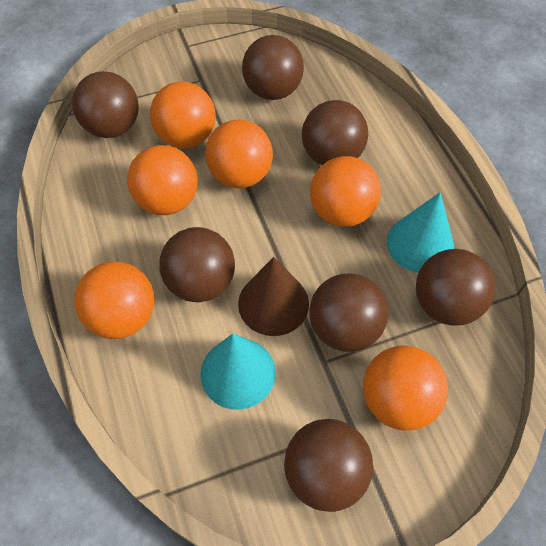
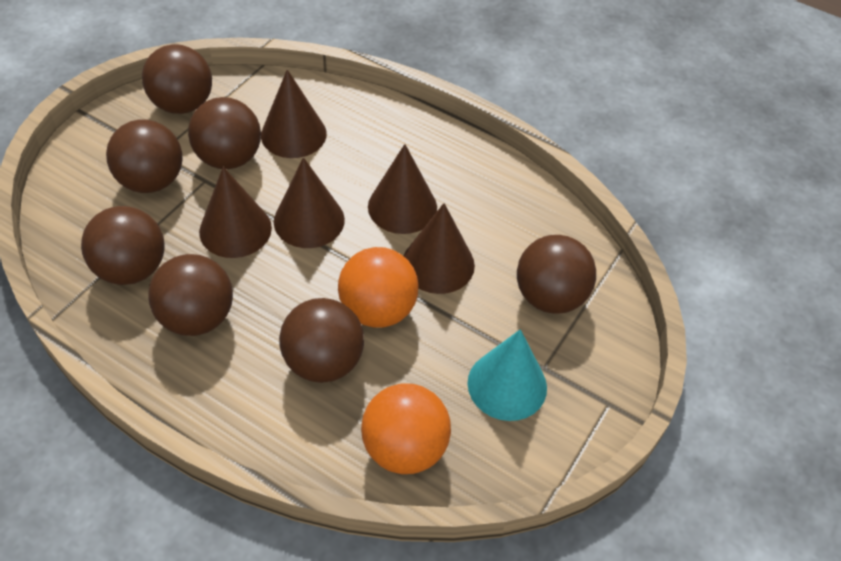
brown cone: 1 -> 5
orange ball: 6 -> 2
turquoise cone: 2 -> 1

